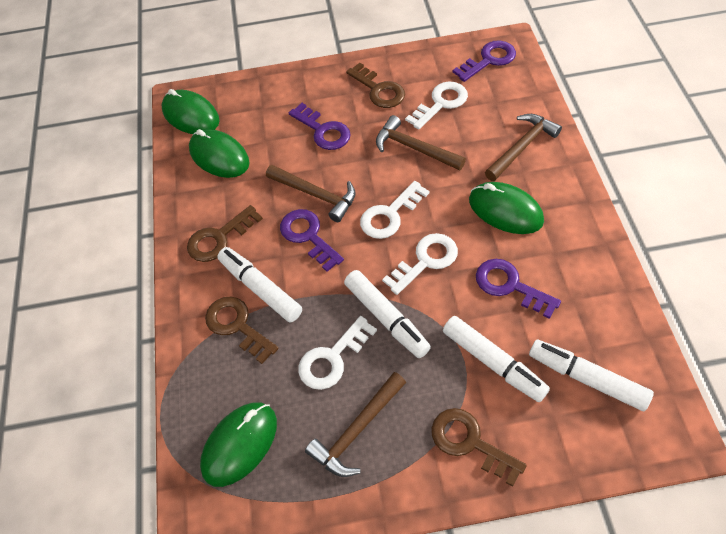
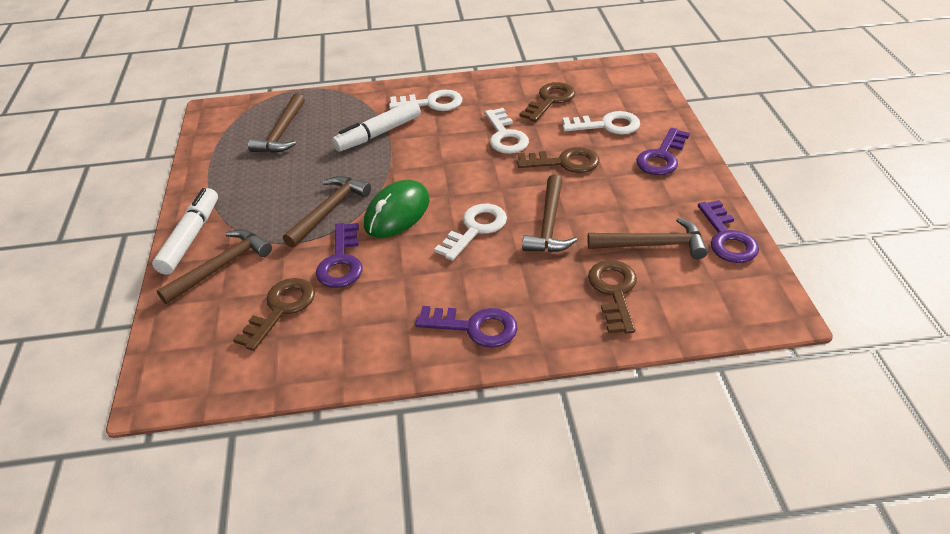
brown hammer: 4 -> 5
green mouse: 4 -> 1
white marker: 4 -> 2

